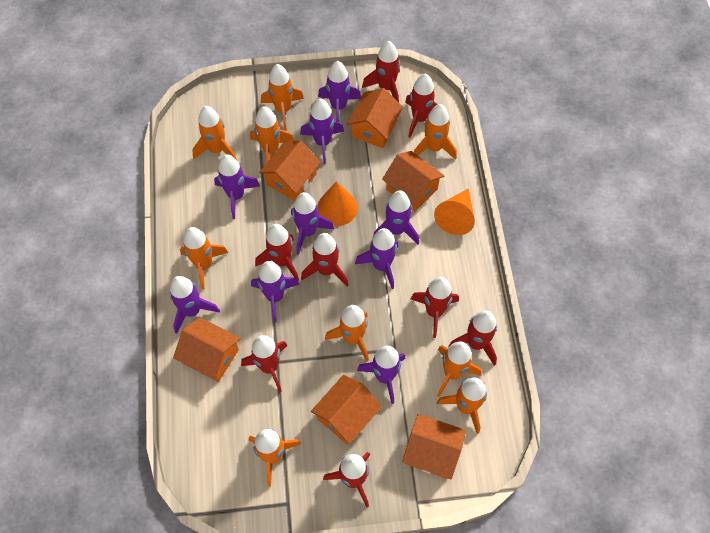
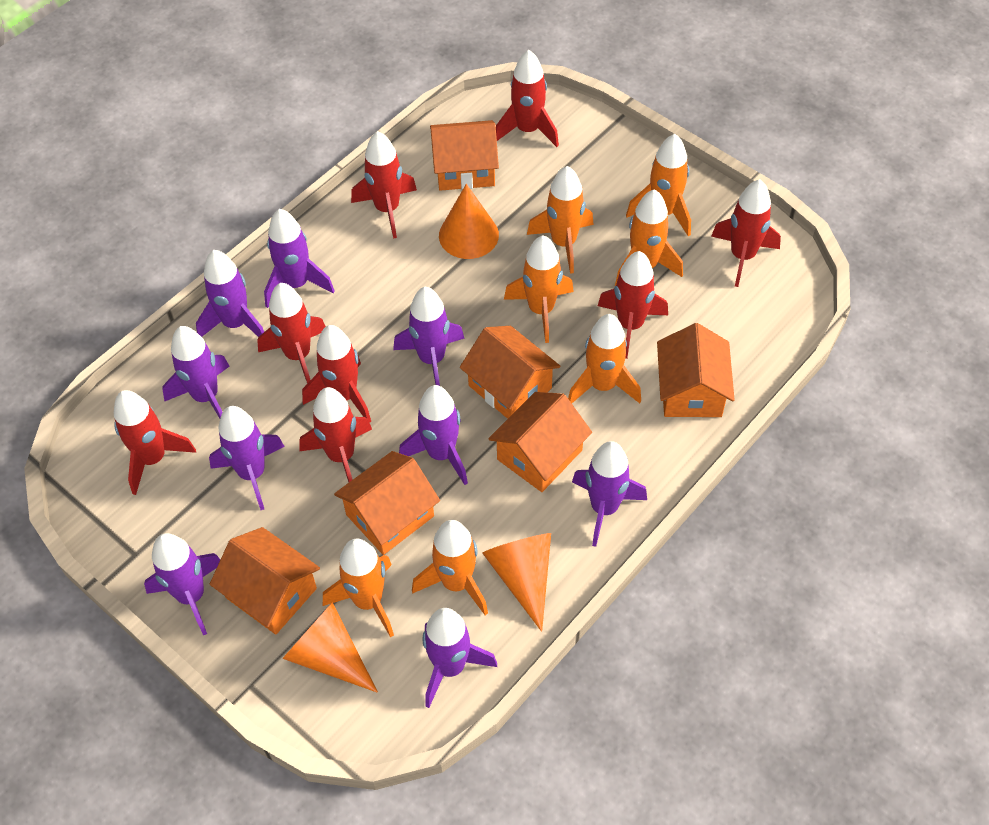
orange cone: 2 -> 3
orange rocket: 9 -> 7

